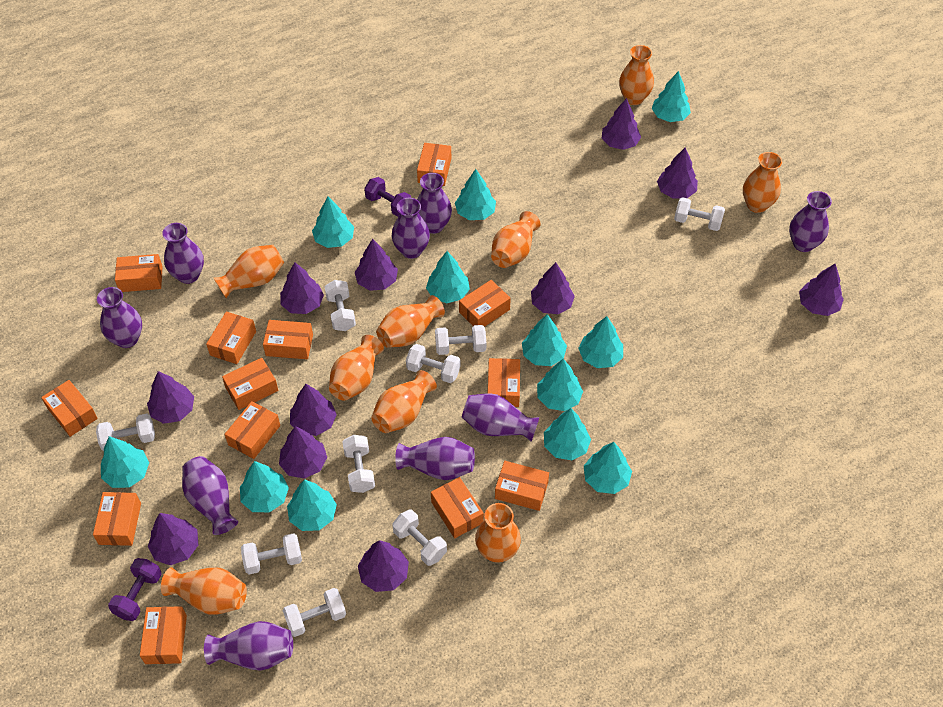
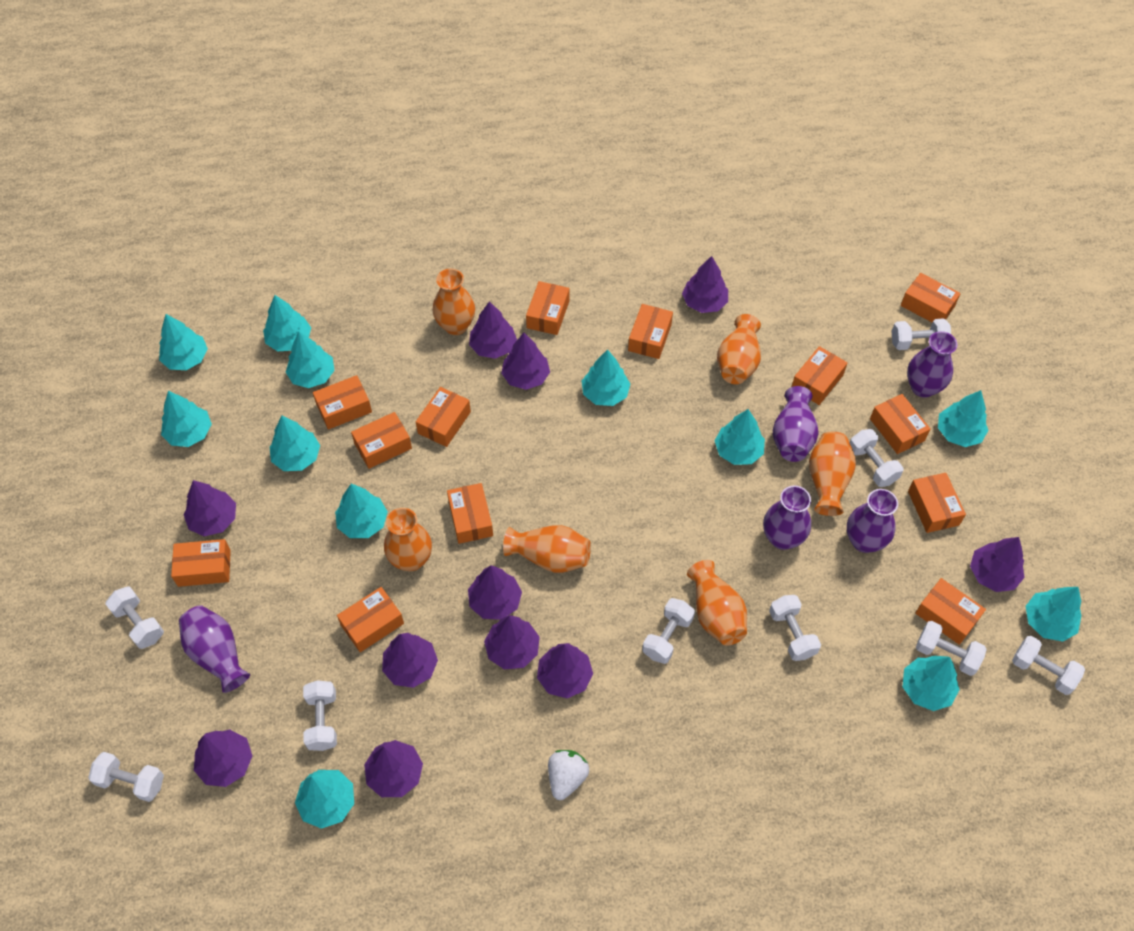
orange vase: 9 -> 6
purple dumbbell: 2 -> 0
purple vase: 9 -> 5
white strawberry: 0 -> 1

